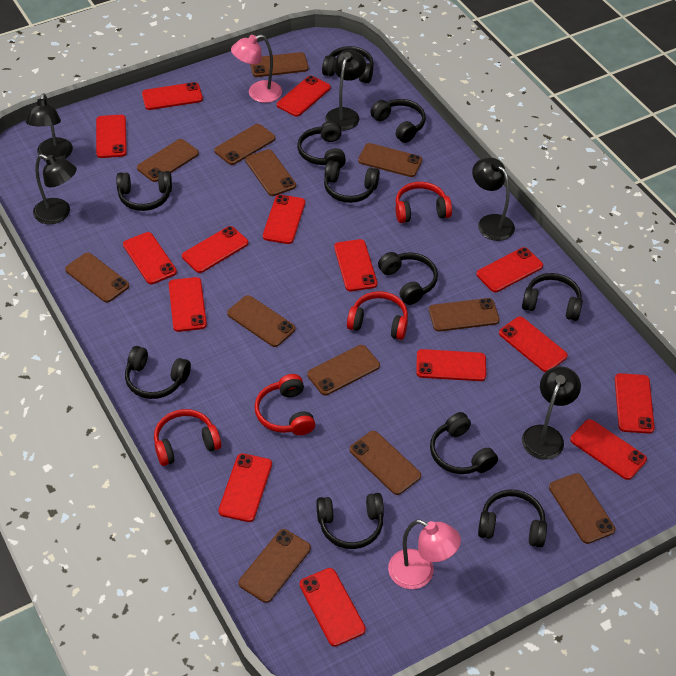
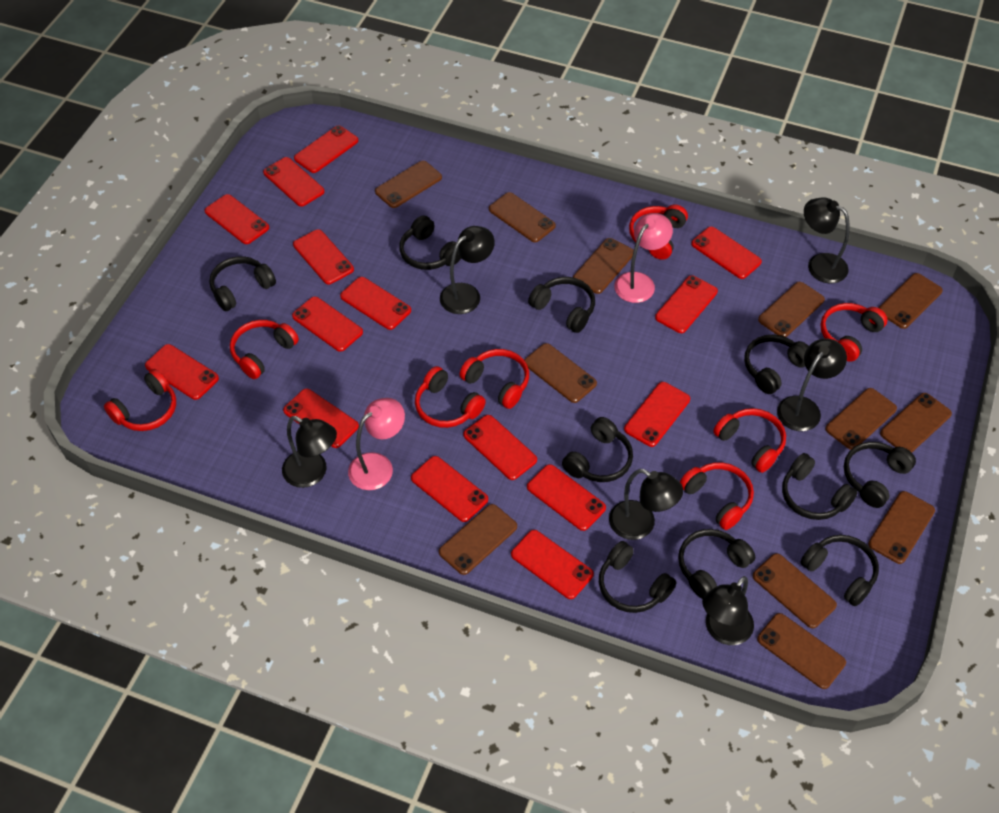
black headphones: 11 -> 10
black lamp: 5 -> 6
red headphones: 4 -> 8

